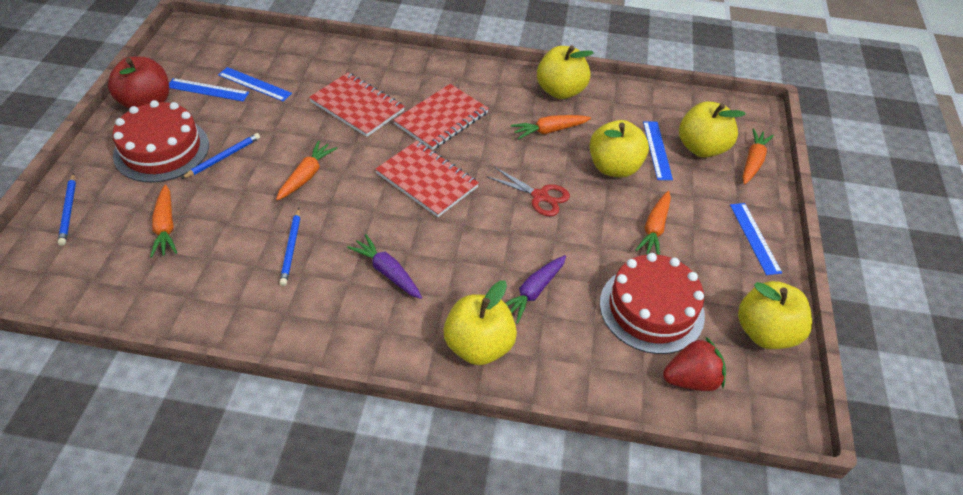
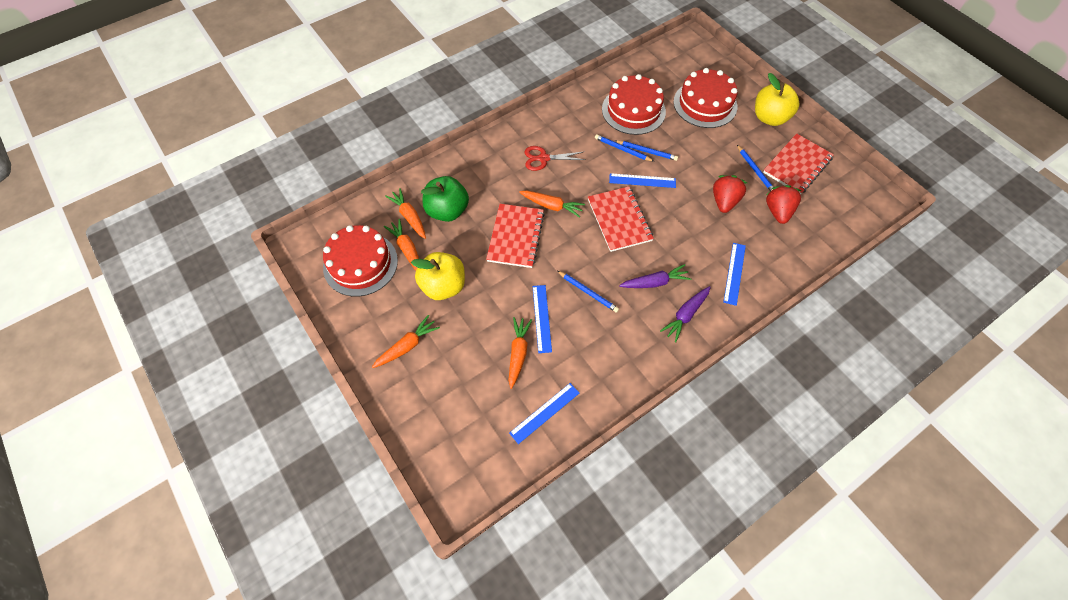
blue pencil: 3 -> 4
green apple: 0 -> 1
red apple: 1 -> 0
red cake: 2 -> 3
red strawberry: 1 -> 2
yellow apple: 5 -> 2

